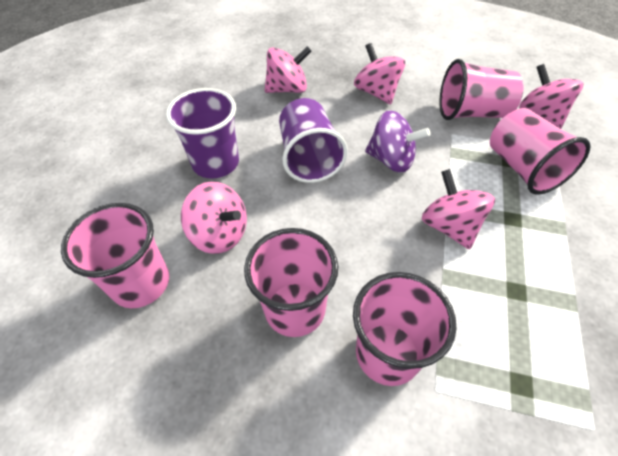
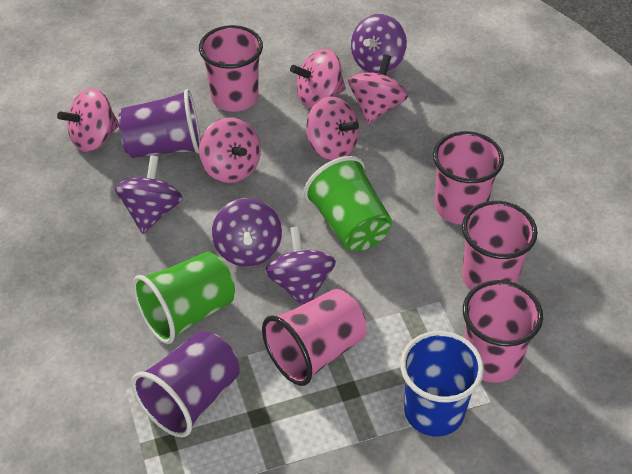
blue cup: 0 -> 1
green cup: 0 -> 2
purple spinning top: 1 -> 4

